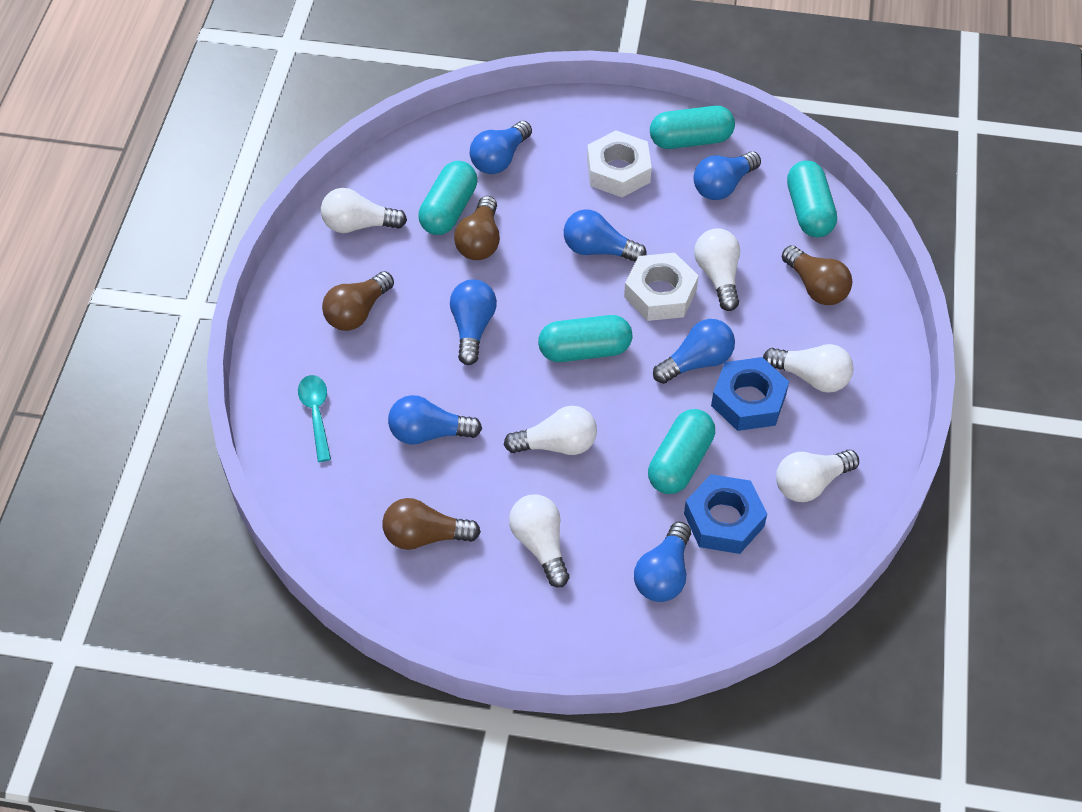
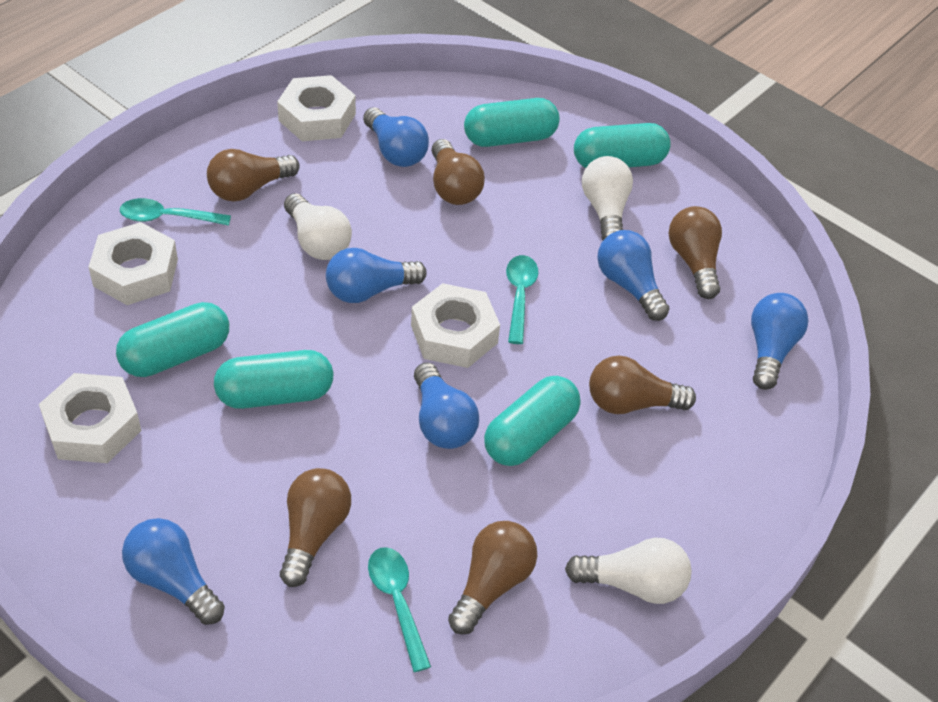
blue light bulb: 7 -> 6
blue nut: 2 -> 0
brown light bulb: 4 -> 6
turquoise spoon: 1 -> 3
white light bulb: 6 -> 3
white nut: 2 -> 4

